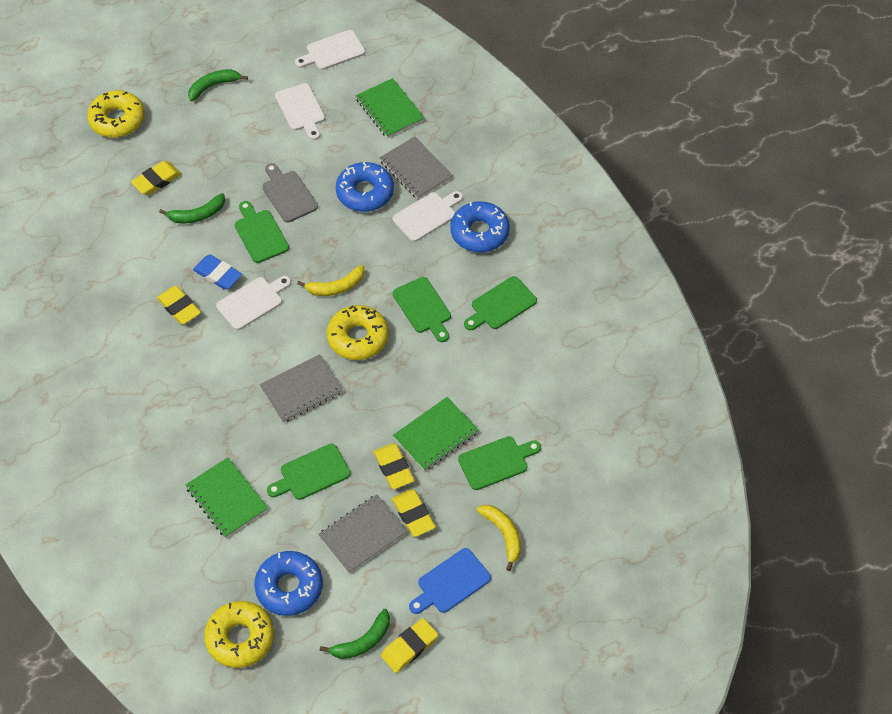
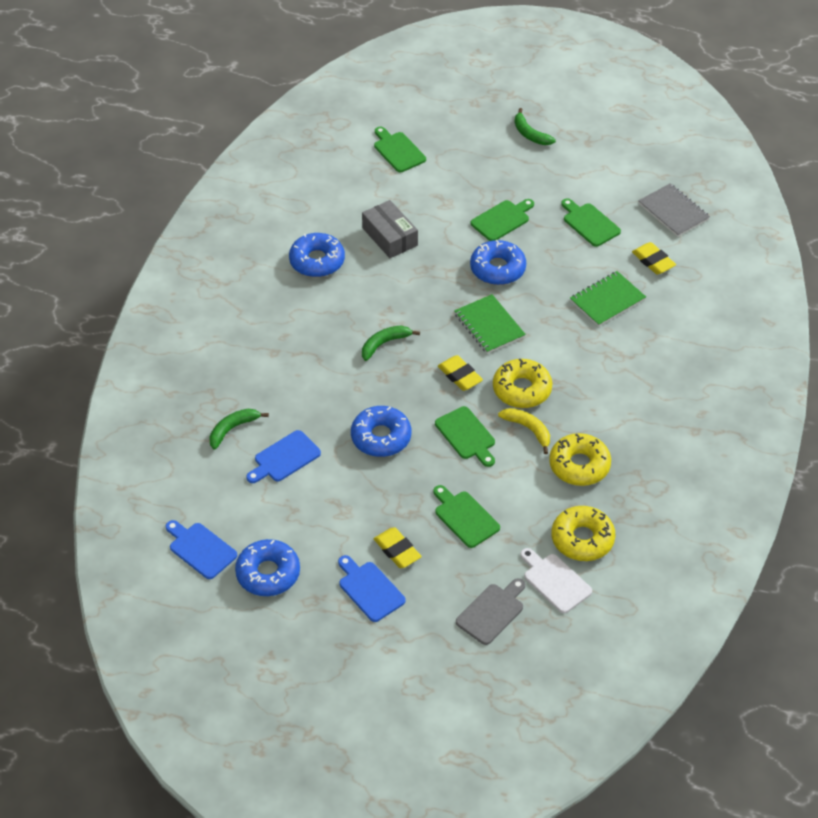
blue cutting board: 1 -> 3
blue donut: 3 -> 4
blue eraser: 1 -> 0
green notebook: 3 -> 2
grey box: 0 -> 1
grey notebook: 3 -> 1
white cutting board: 4 -> 1
yellow banana: 2 -> 1
yellow eraser: 5 -> 3

